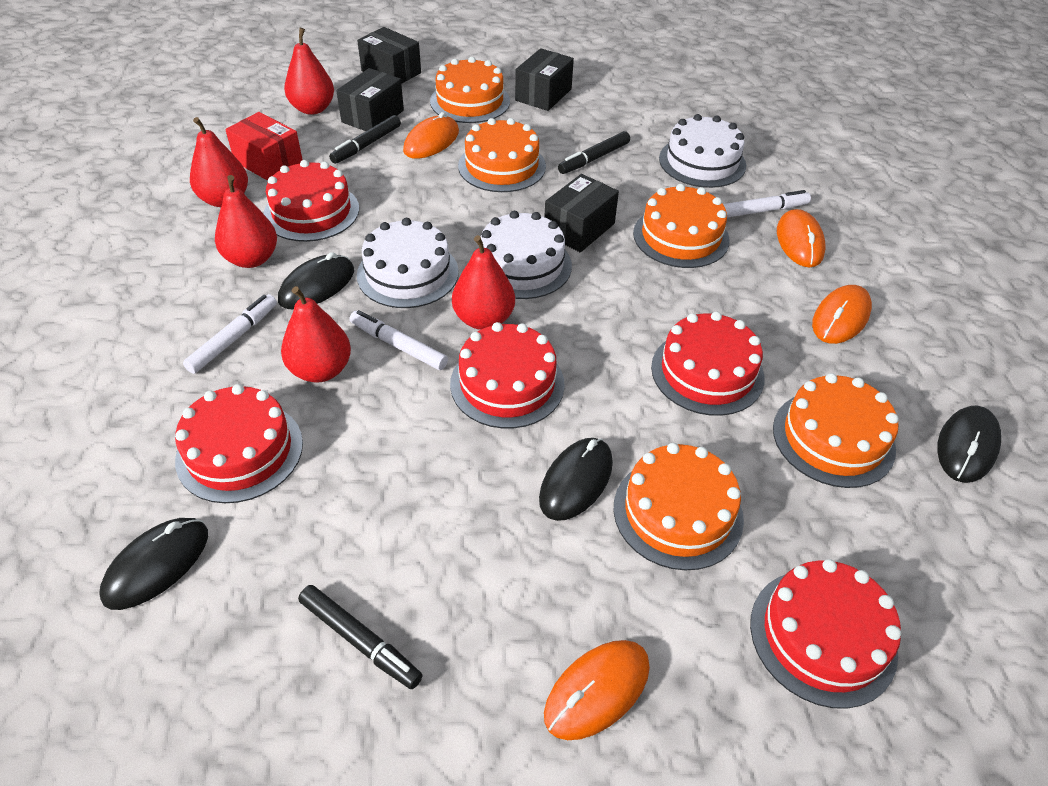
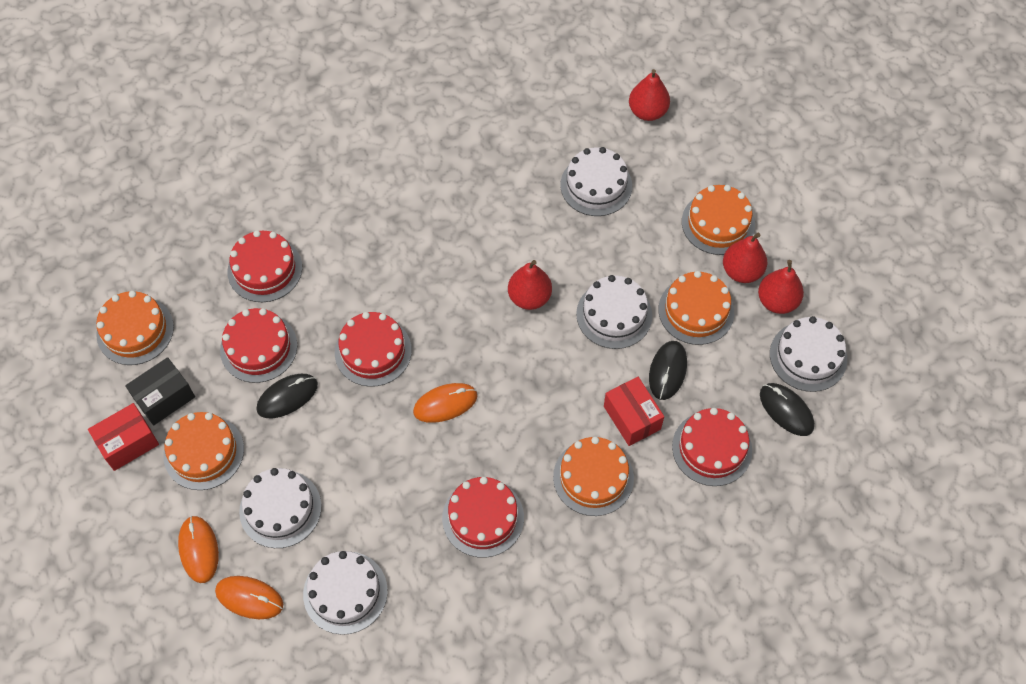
black box: 4 -> 1
black marker: 3 -> 0
black mouse: 4 -> 3
orange mouse: 4 -> 3
red box: 1 -> 2
red pear: 5 -> 4
white cake: 3 -> 5
white marker: 3 -> 0

